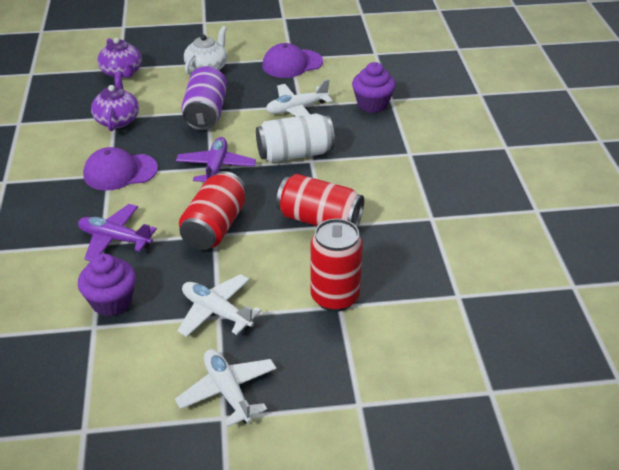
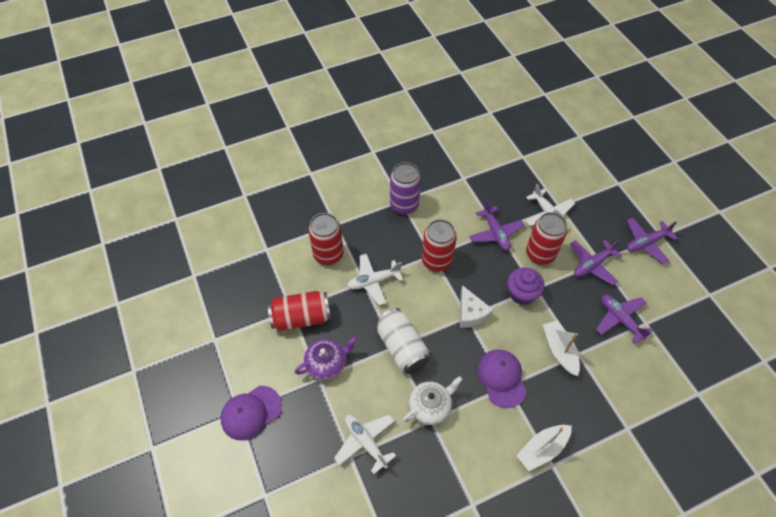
purple cupcake: 2 -> 1
purple plane: 2 -> 4
purple teapot: 2 -> 1
red can: 3 -> 4
white boat: 0 -> 2
white cheese: 0 -> 1

